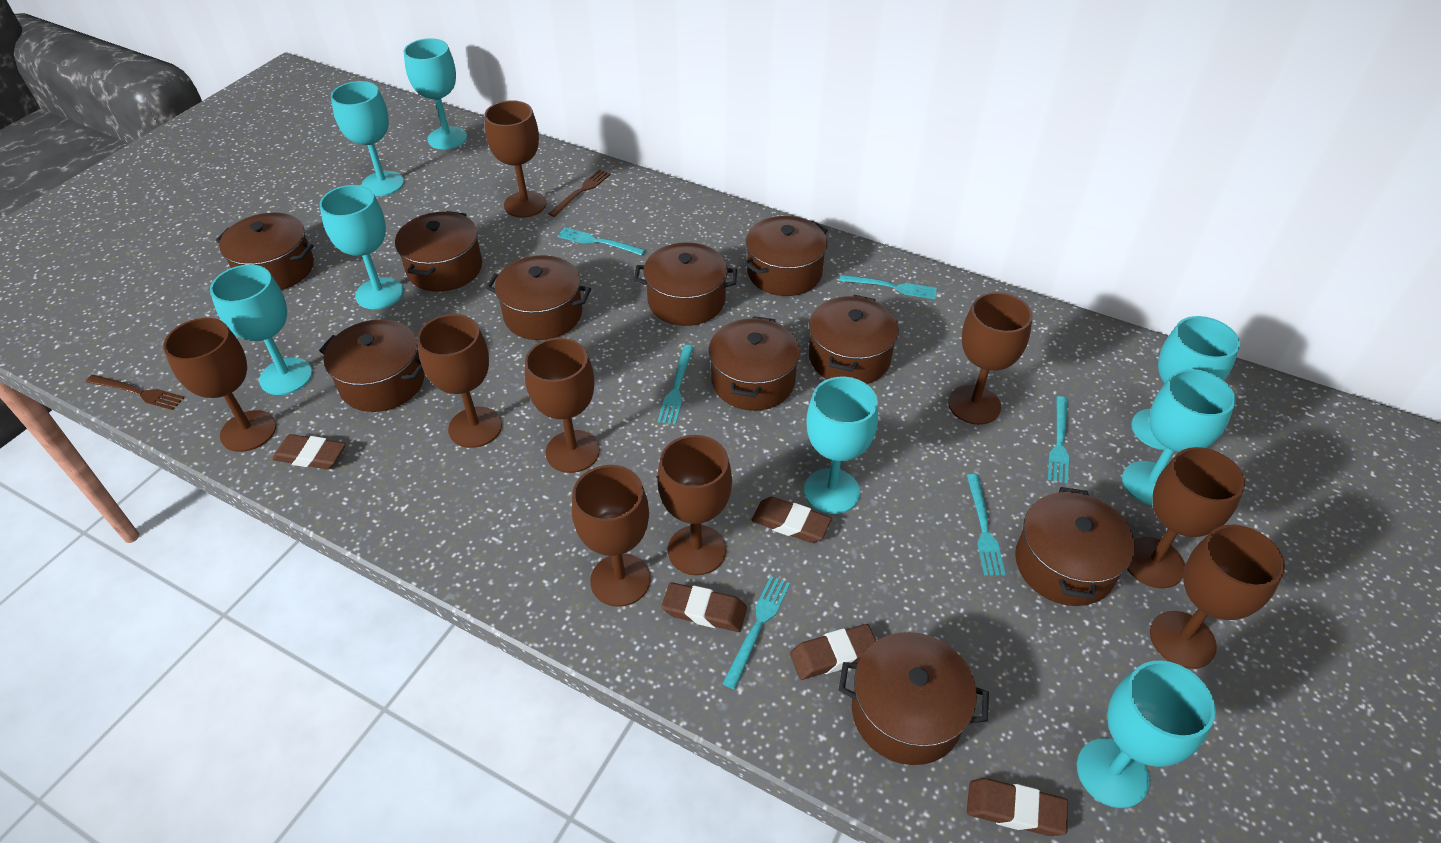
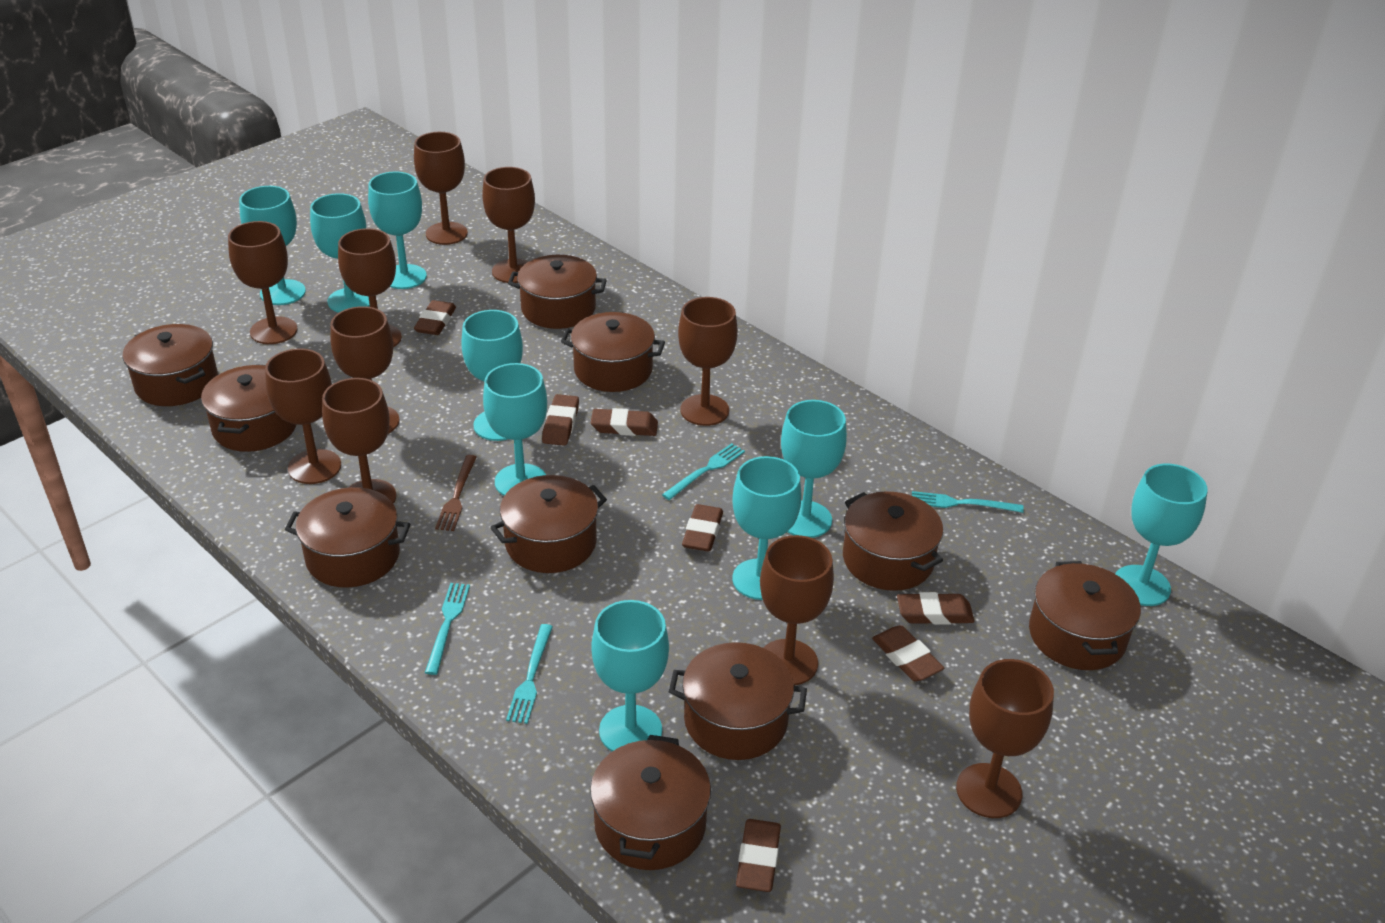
brown eraser: 5 -> 7
brown fork: 2 -> 1
brown goblet: 9 -> 10
turquoise fork: 6 -> 4
turquoise goblet: 8 -> 9

